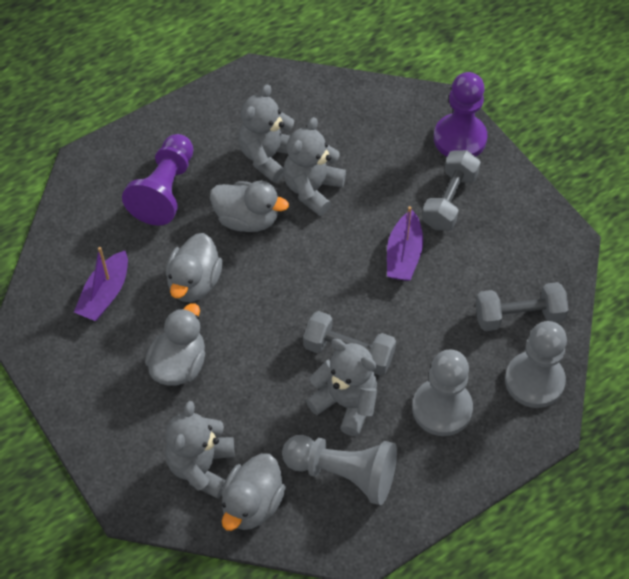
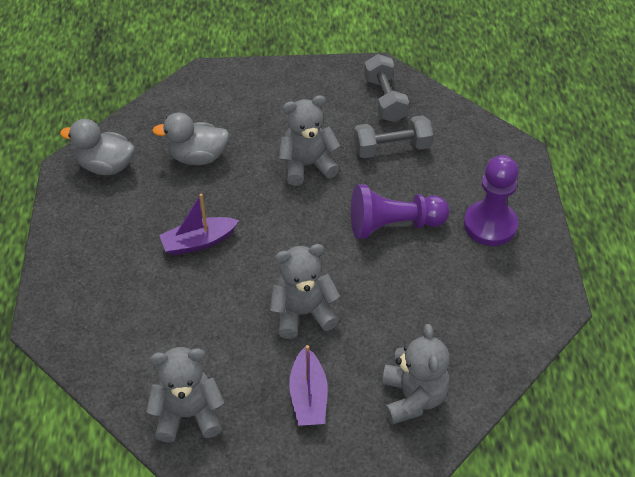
grey duck: 4 -> 2
grey dumbbell: 3 -> 2
grey pawn: 3 -> 0

